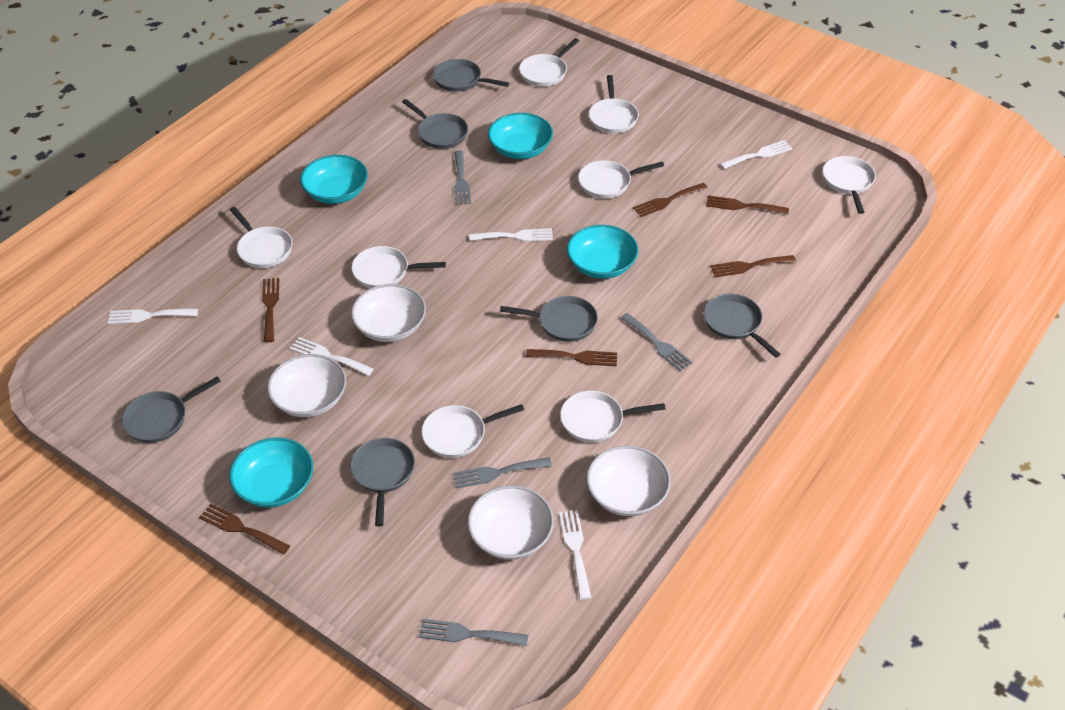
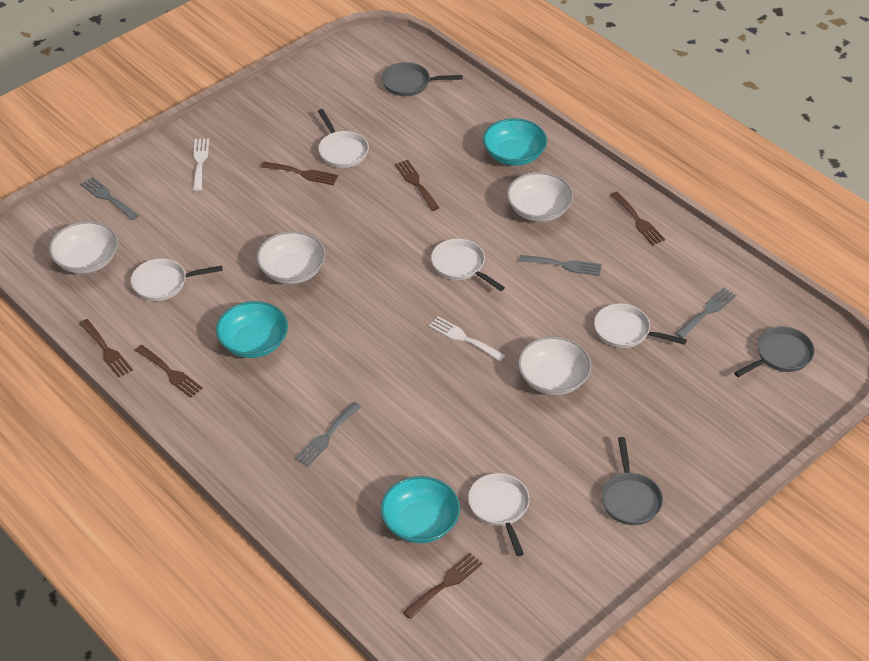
grey pan: 6 -> 3
turquoise bowl: 4 -> 3
white fork: 5 -> 2
white pan: 8 -> 5

